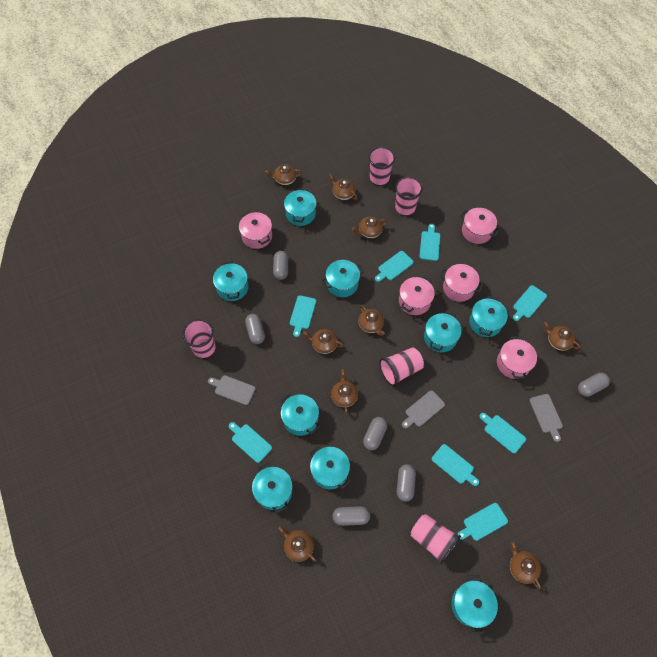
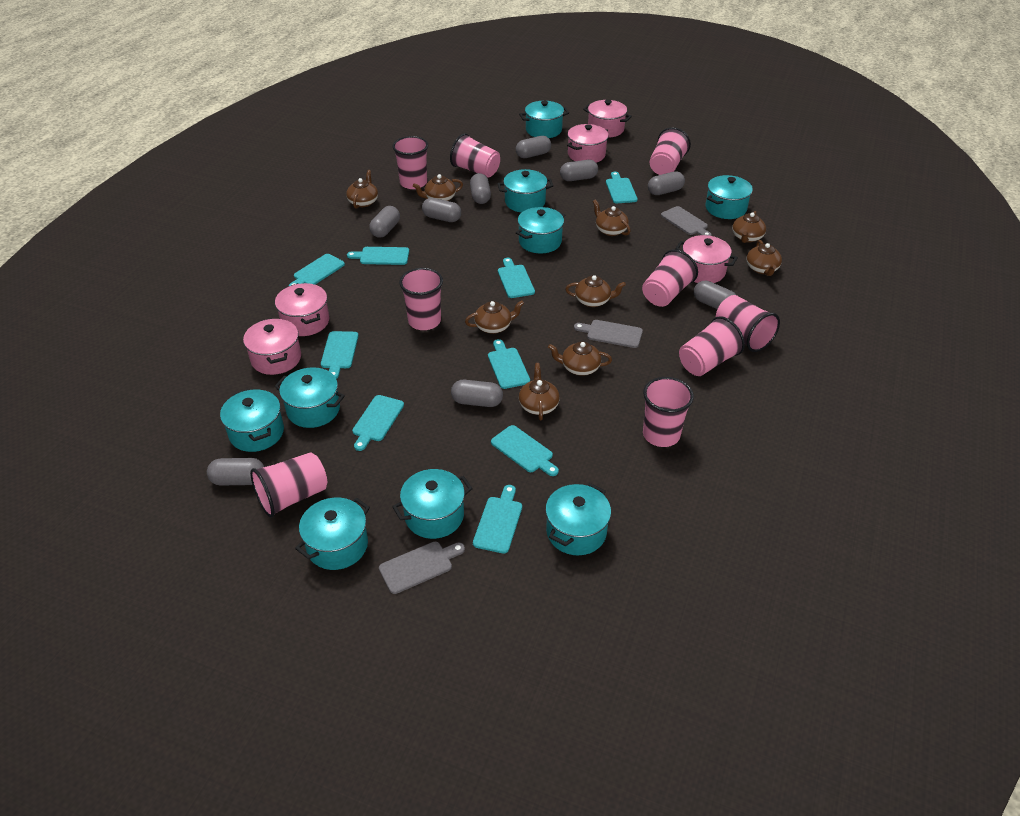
grey capsule: 6 -> 9
pink cup: 5 -> 9
turquoise cutting board: 8 -> 9

